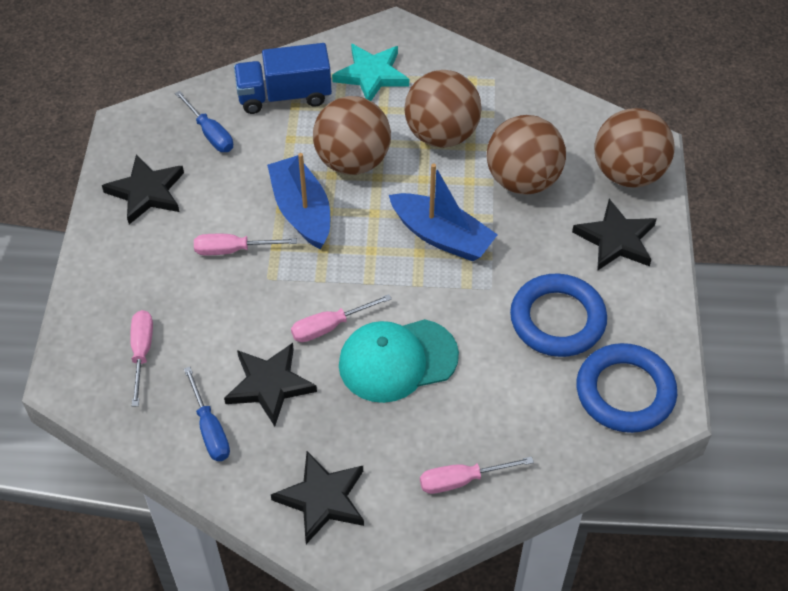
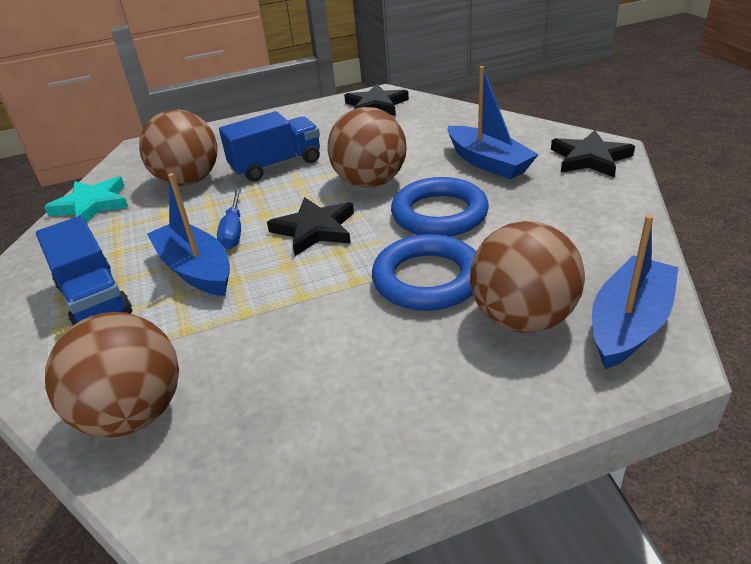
black star: 4 -> 3
blue boat: 2 -> 3
blue screwdriver: 2 -> 1
blue truck: 1 -> 2
pink screwdriver: 4 -> 0
turquoise cap: 1 -> 0

